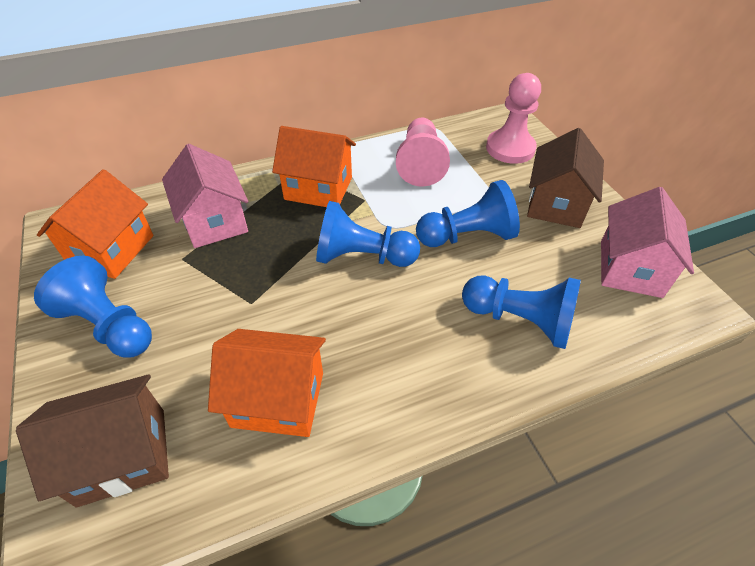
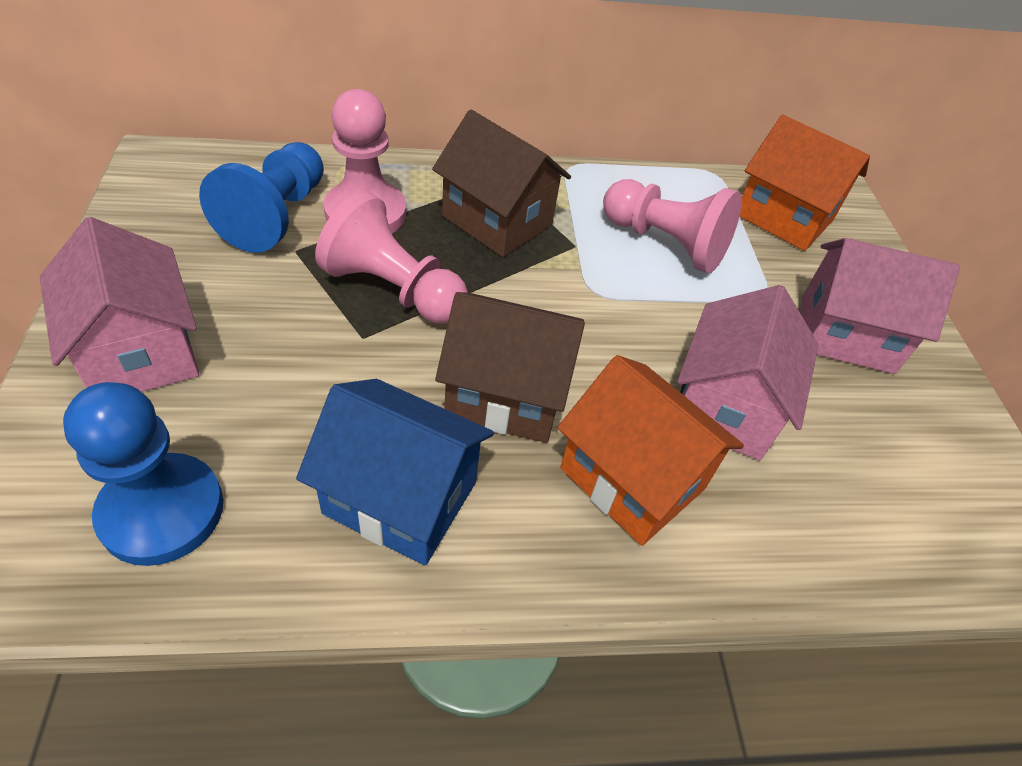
blue house: 0 -> 1
blue pawn: 4 -> 2
orange house: 3 -> 2
pink house: 2 -> 3
pink pawn: 2 -> 3

